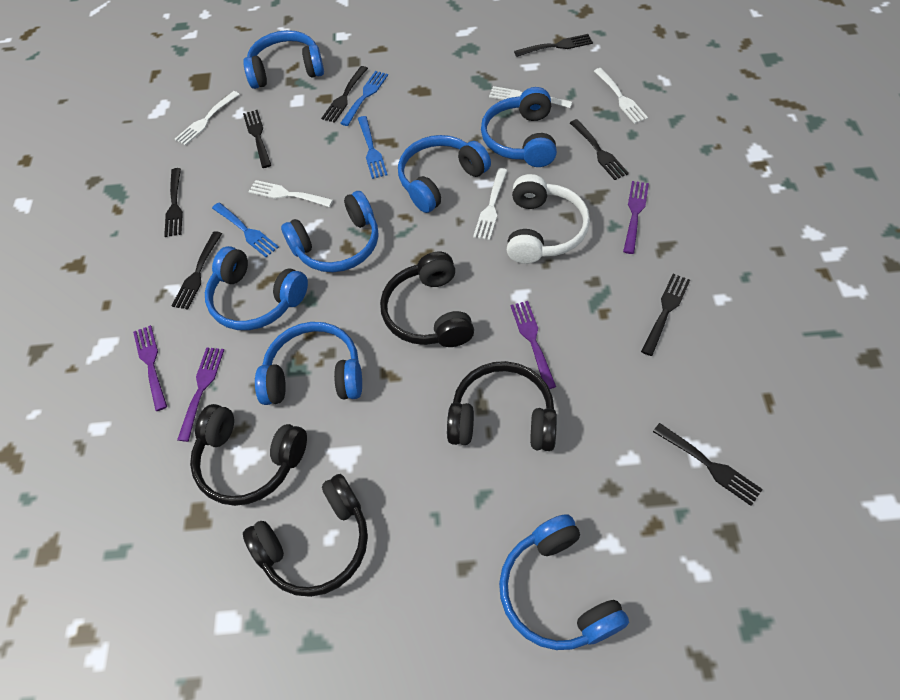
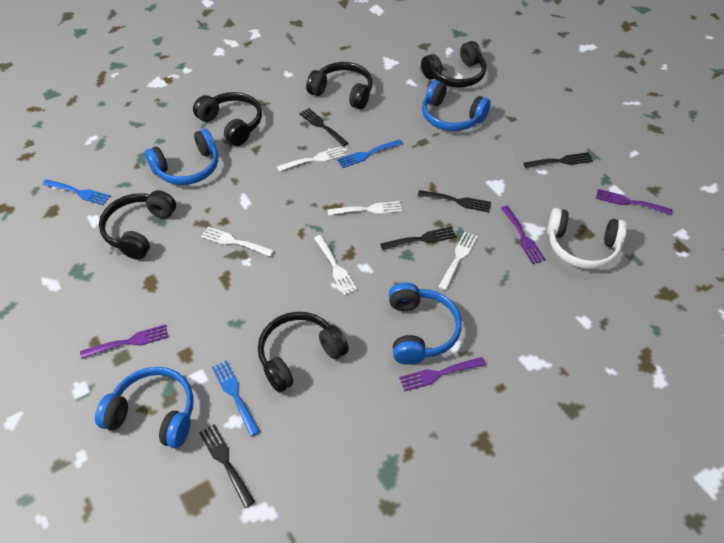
black fork: 8 -> 5
black headphones: 4 -> 5
blue headphones: 7 -> 4

